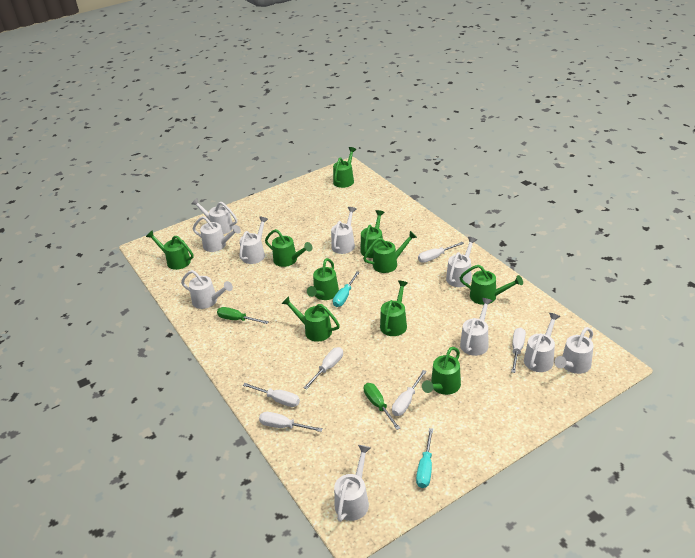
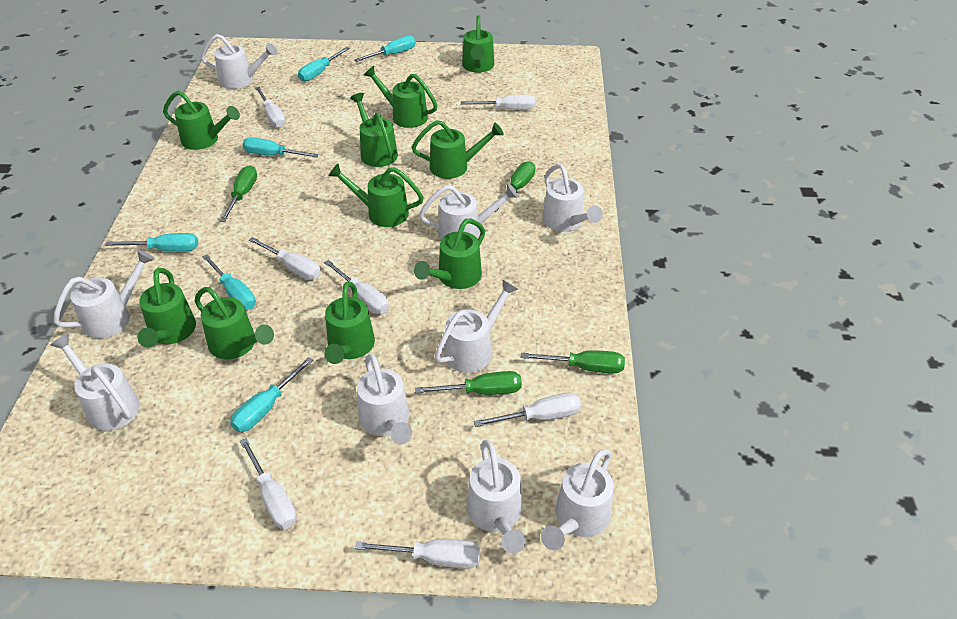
green screwdriver: 2 -> 4
turquoise screwdriver: 2 -> 6
white screwdriver: 6 -> 7
white watering can: 10 -> 9

